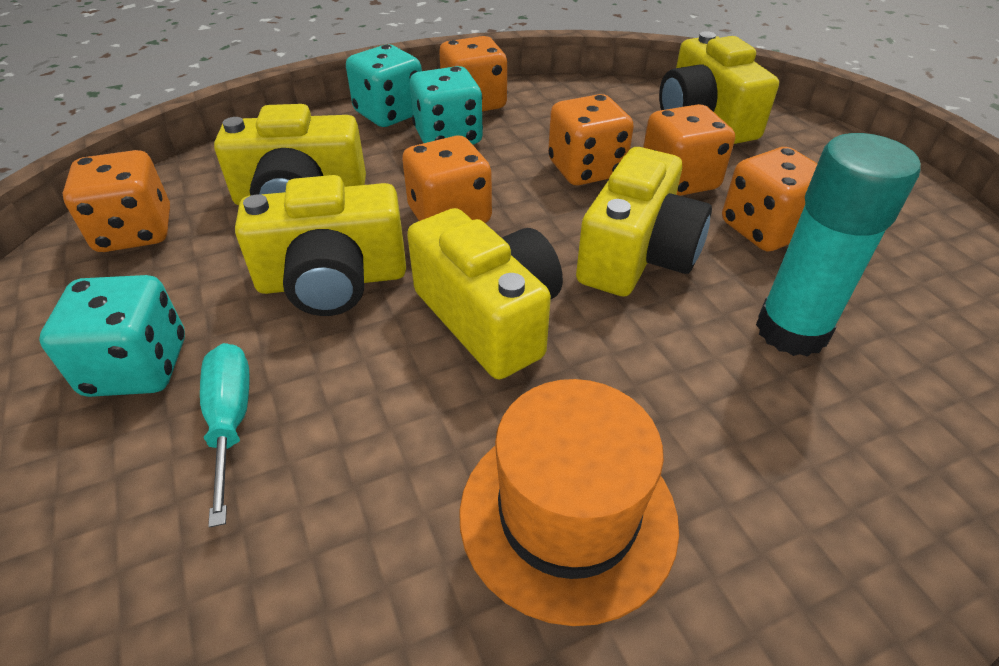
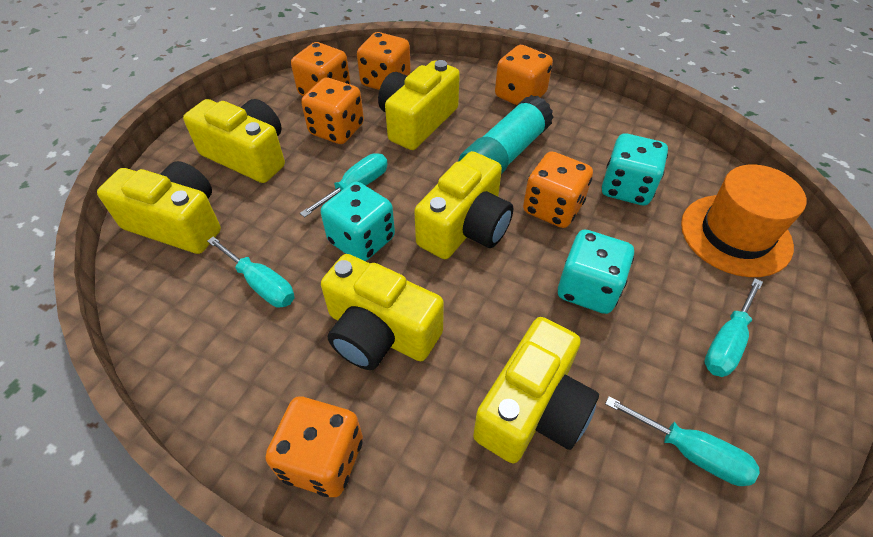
turquoise screwdriver: 1 -> 4
yellow camera: 5 -> 6

